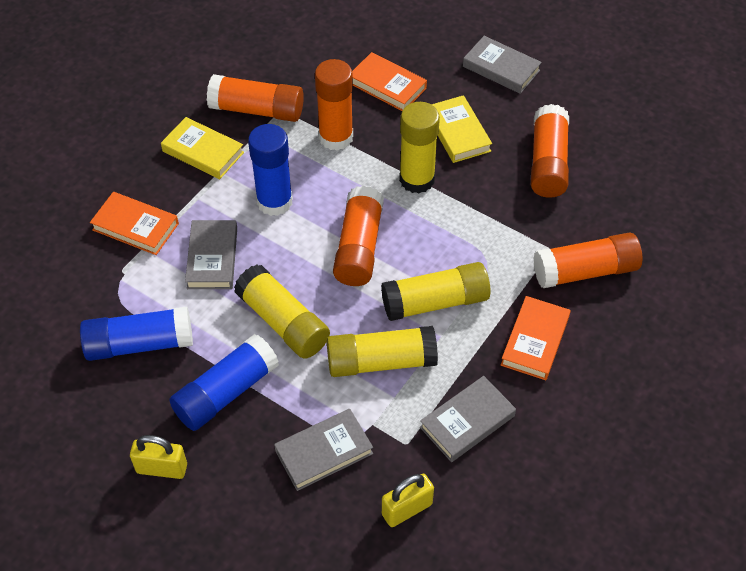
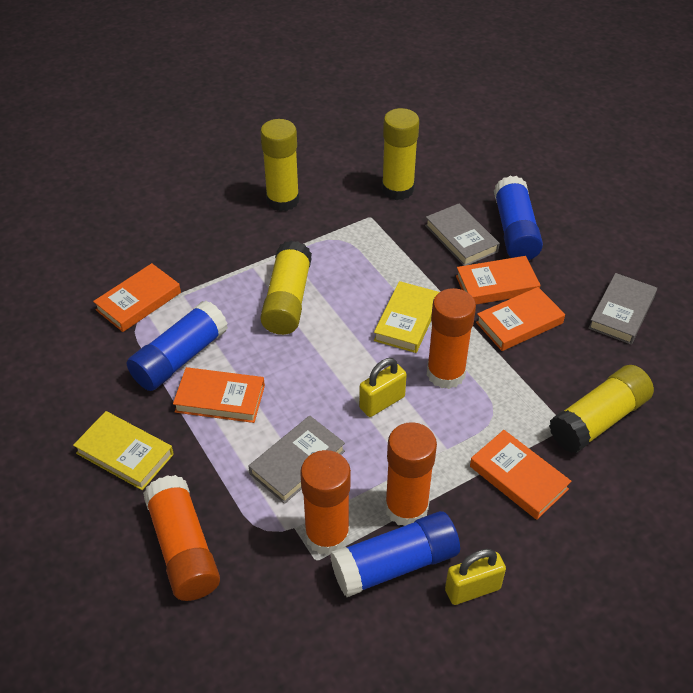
grey book: 4 -> 3
orange book: 3 -> 5
orange glue stick: 5 -> 4

